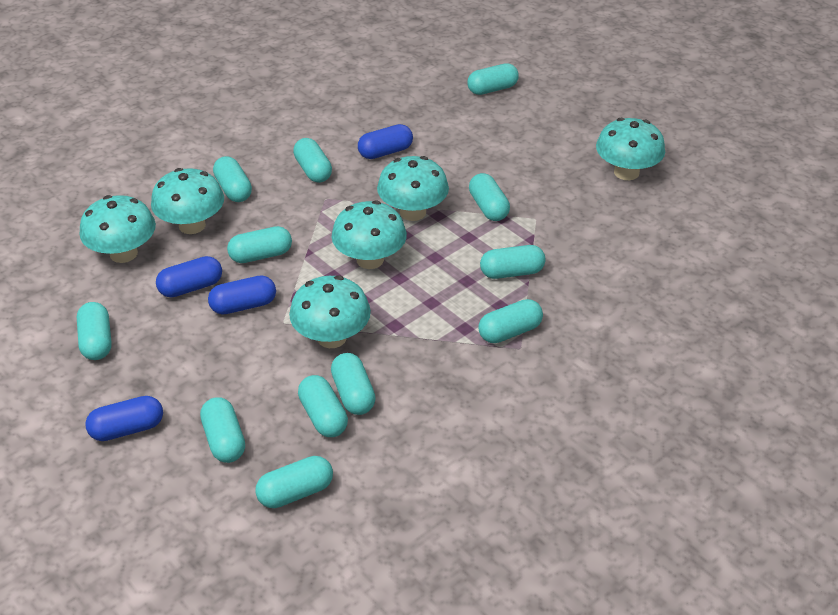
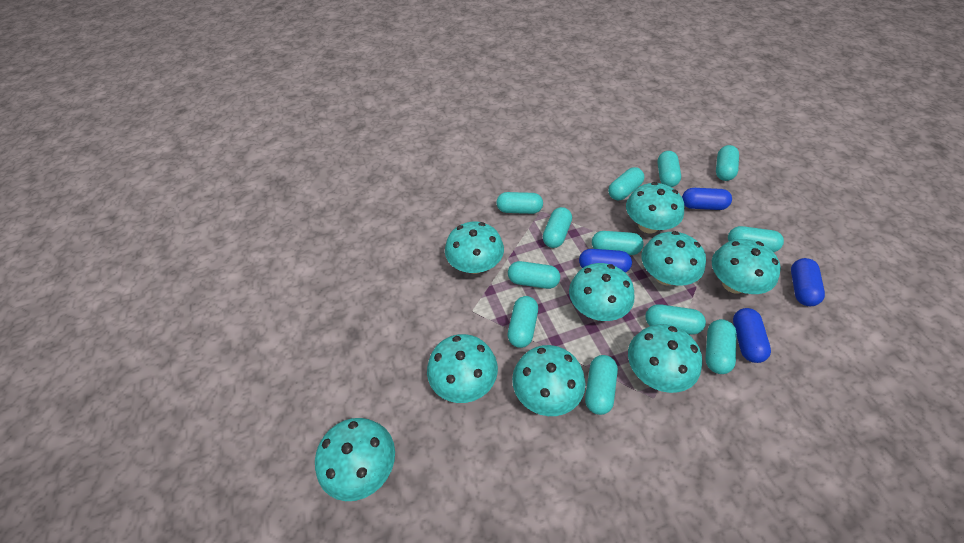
turquoise mushroom: 6 -> 9

